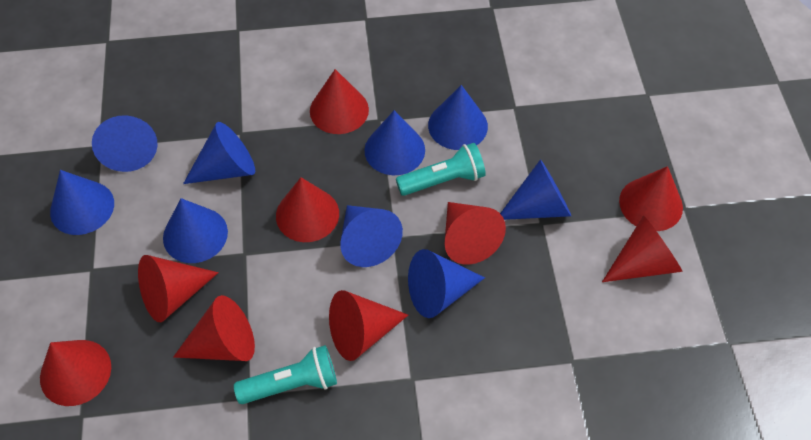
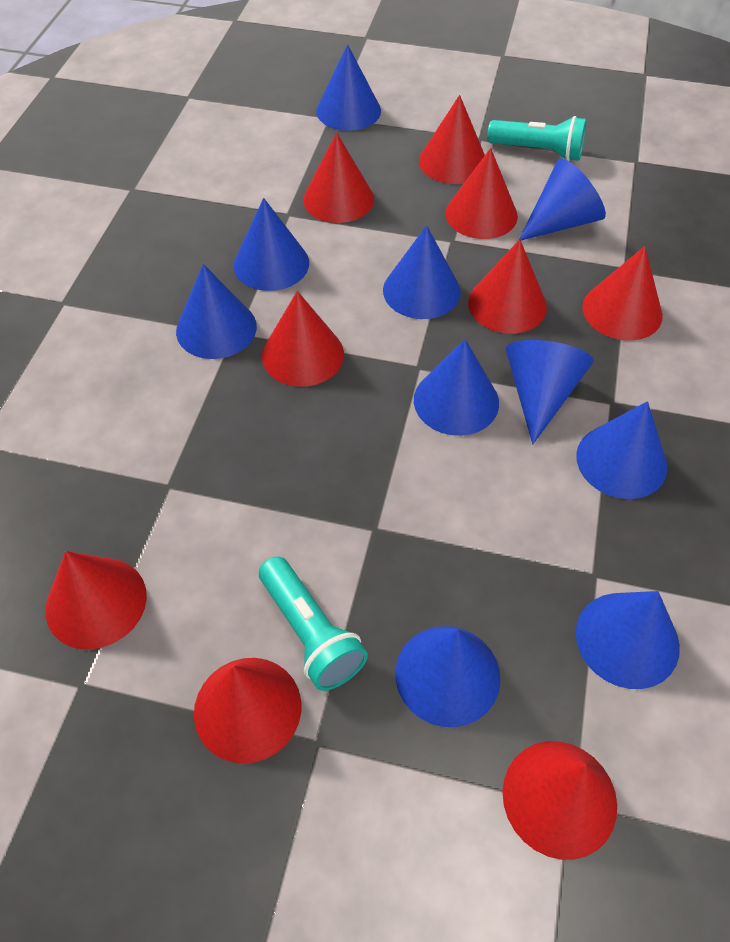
blue cone: 9 -> 10

